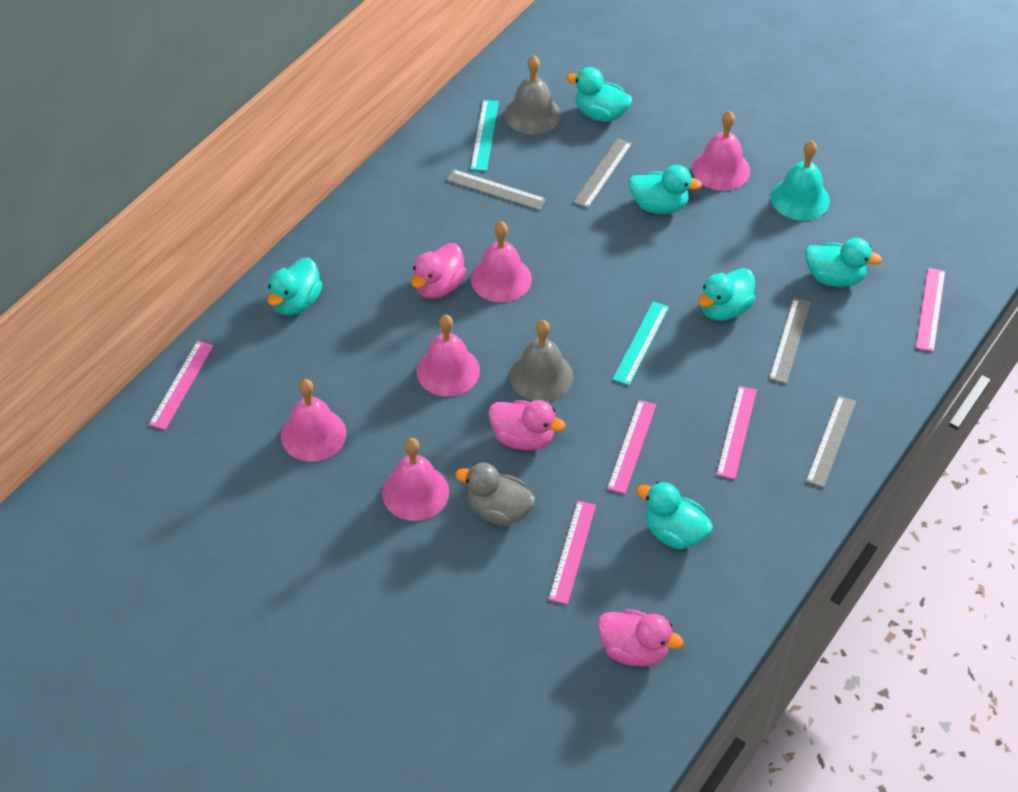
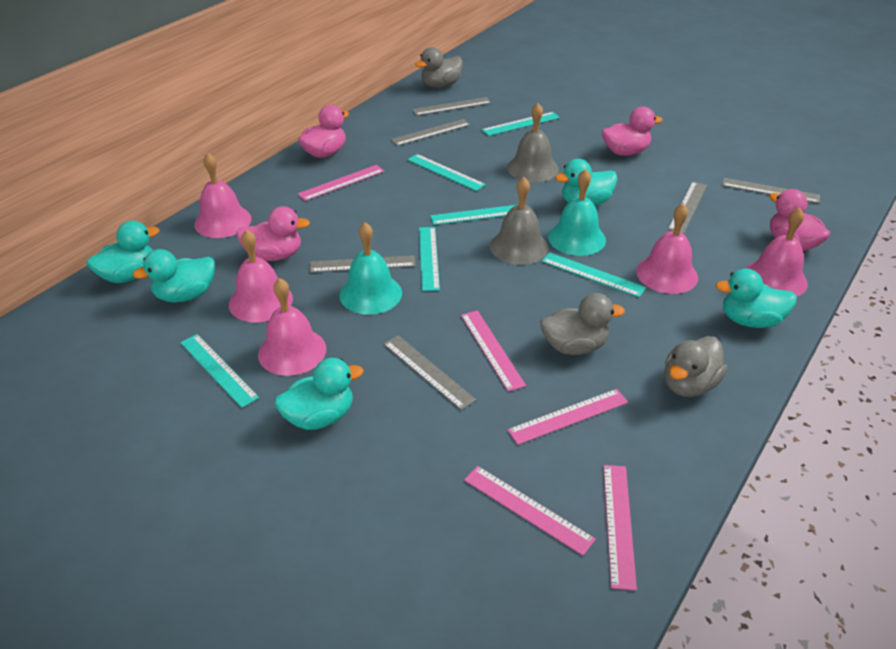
grey duck: 1 -> 3
grey ruler: 4 -> 6
pink duck: 3 -> 4
turquoise bell: 1 -> 2
turquoise duck: 6 -> 5
turquoise ruler: 2 -> 6

